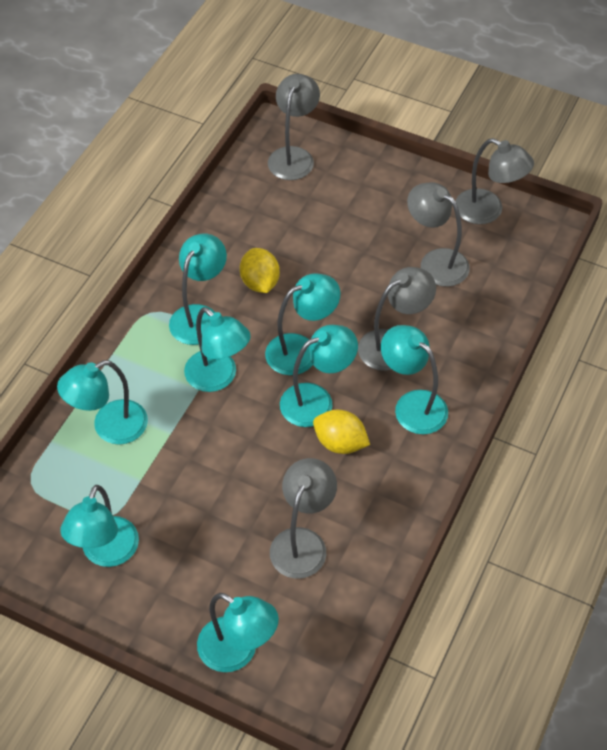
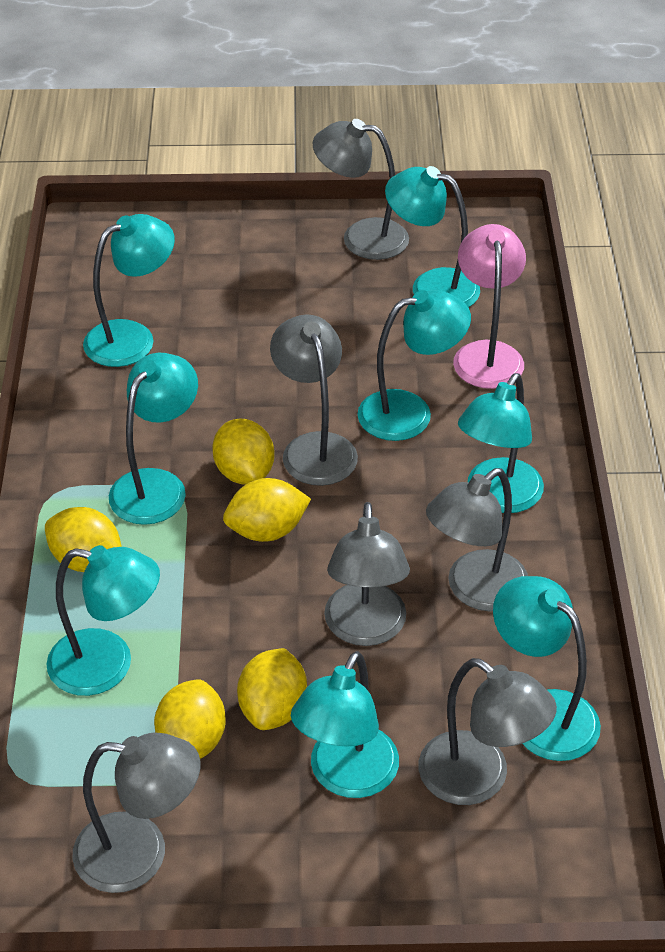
grey lamp: 5 -> 6
pink lamp: 0 -> 1
yellow lemon: 2 -> 5

